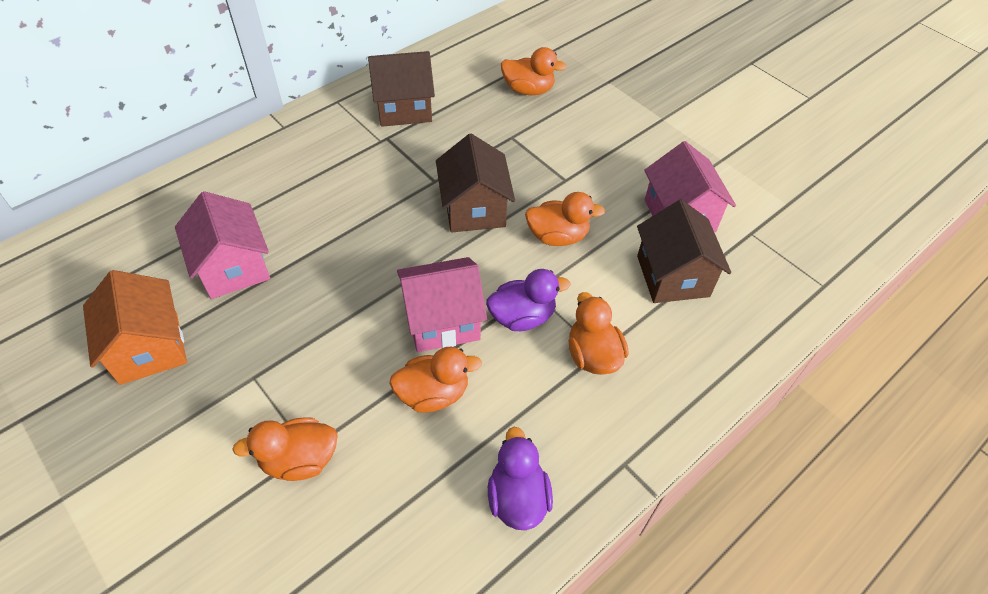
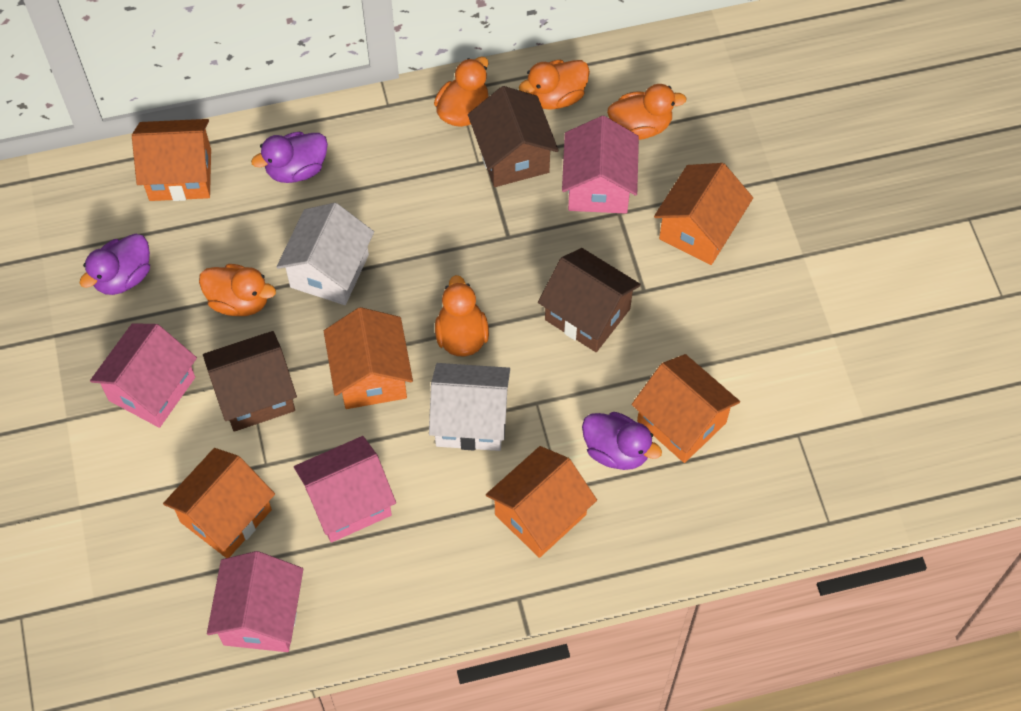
orange house: 1 -> 6
pink house: 3 -> 4
purple duck: 2 -> 3
white house: 0 -> 2

